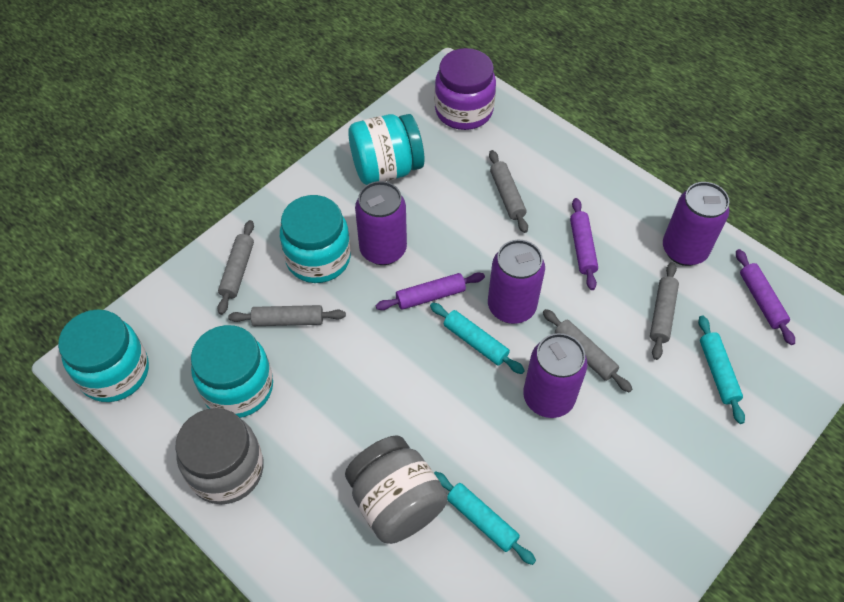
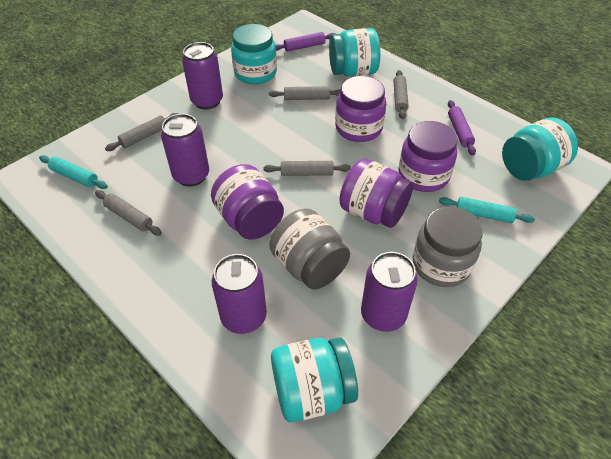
purple jar: 1 -> 4
purple rolling pin: 3 -> 2
turquoise rolling pin: 3 -> 2

